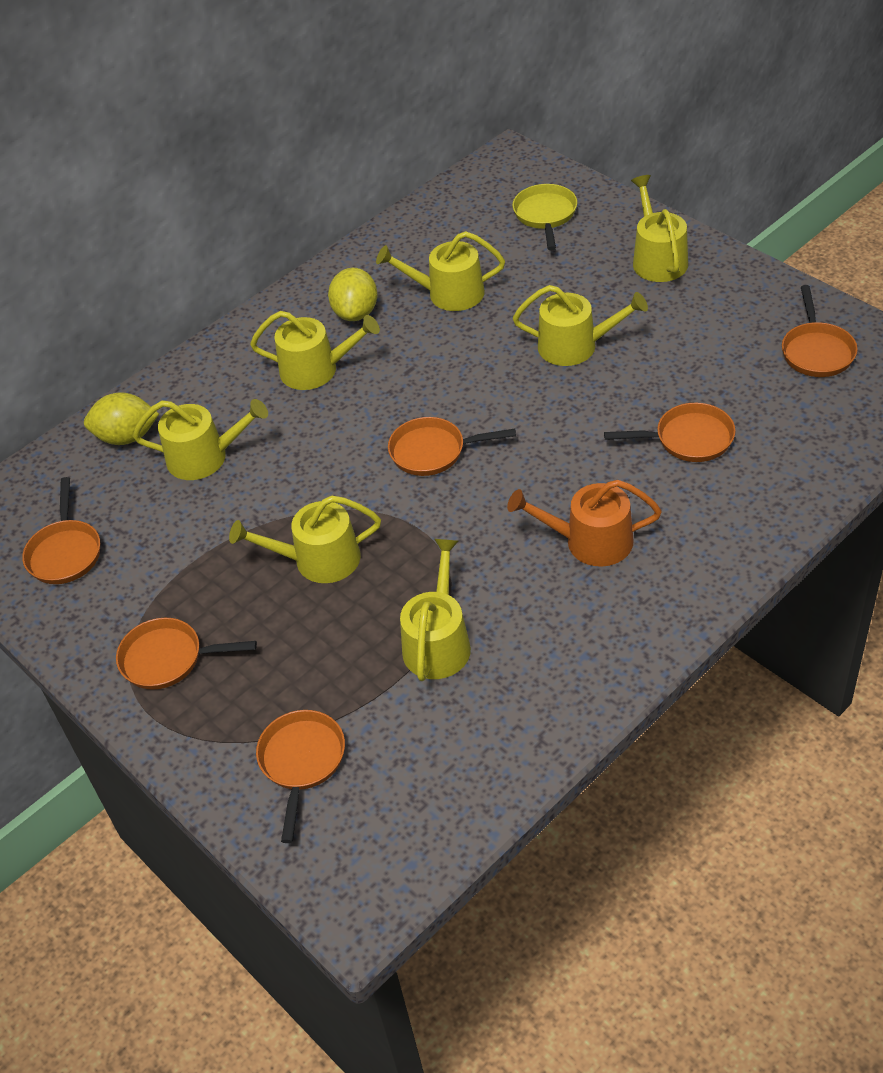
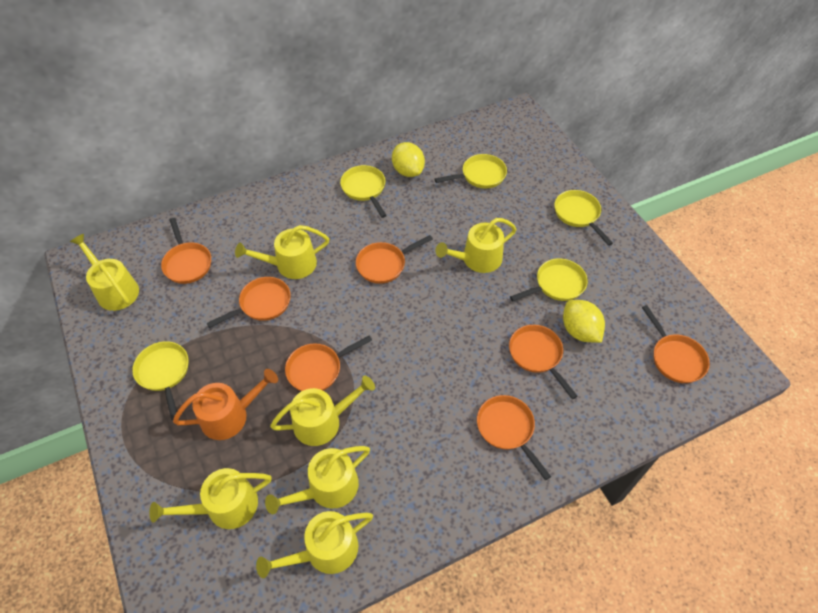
orange pan: 6 -> 7
yellow pan: 1 -> 5

